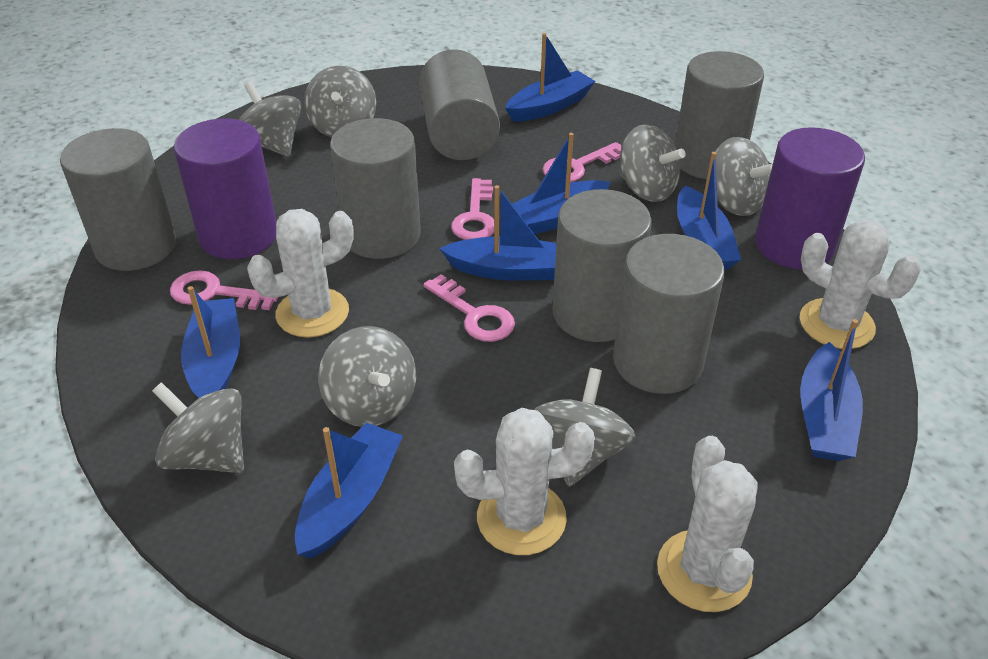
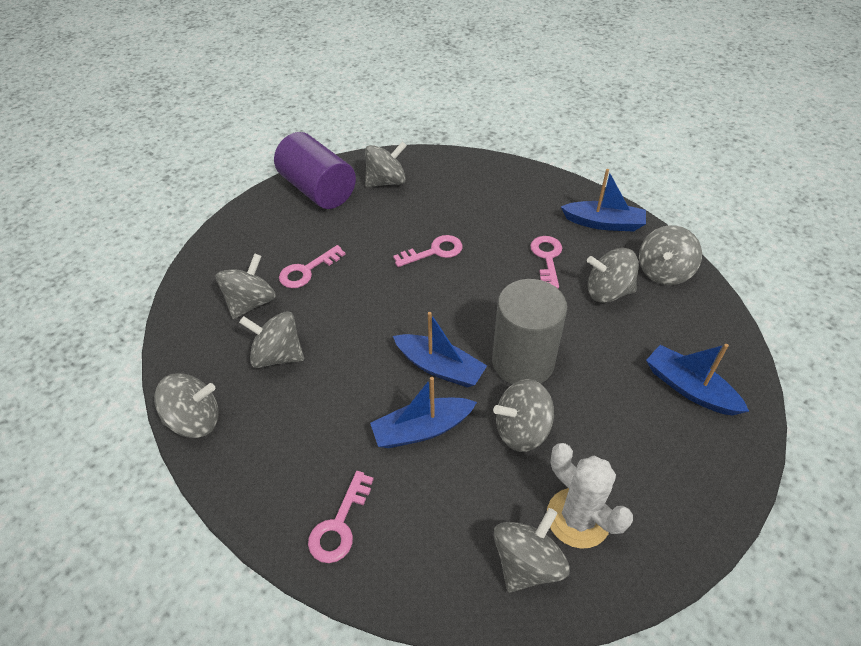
blue boat: 7 -> 4
grey cylinder: 6 -> 1
grey spinning top: 7 -> 8
purple cylinder: 2 -> 1
white cactus: 4 -> 1

